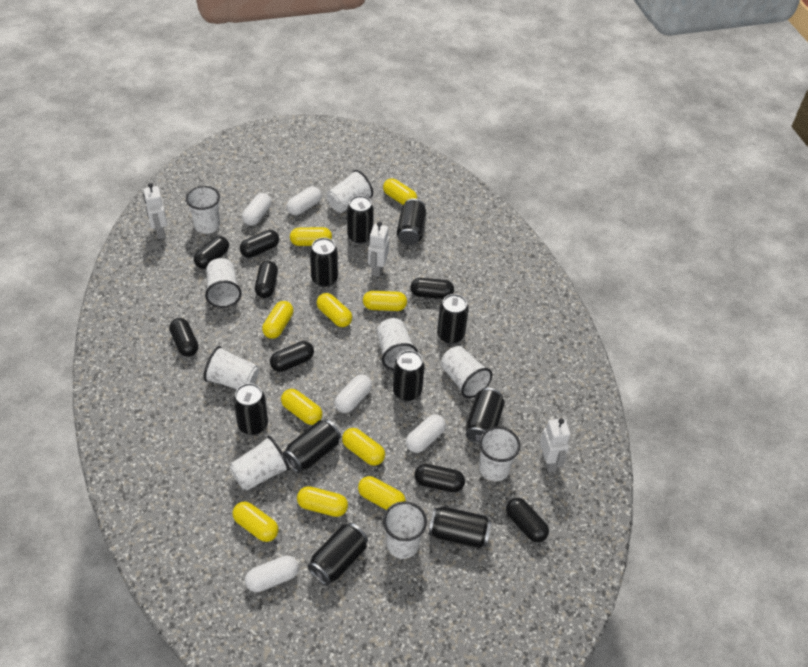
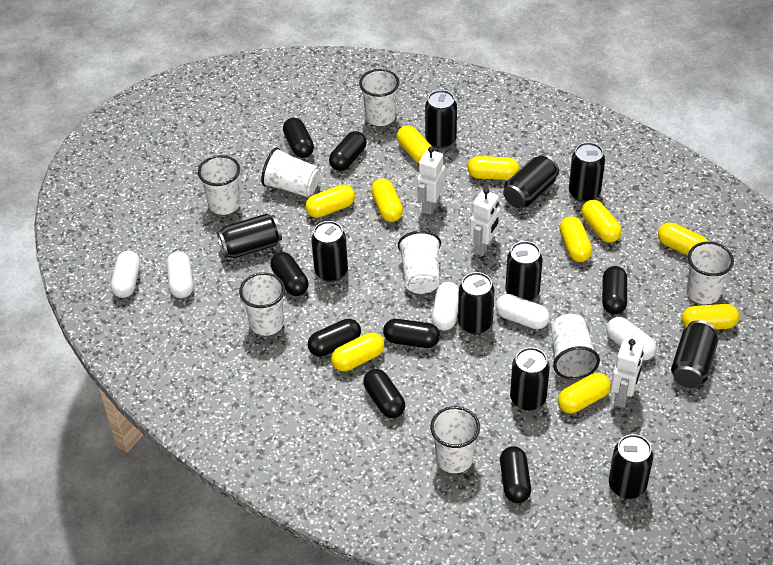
white cup: 9 -> 8

